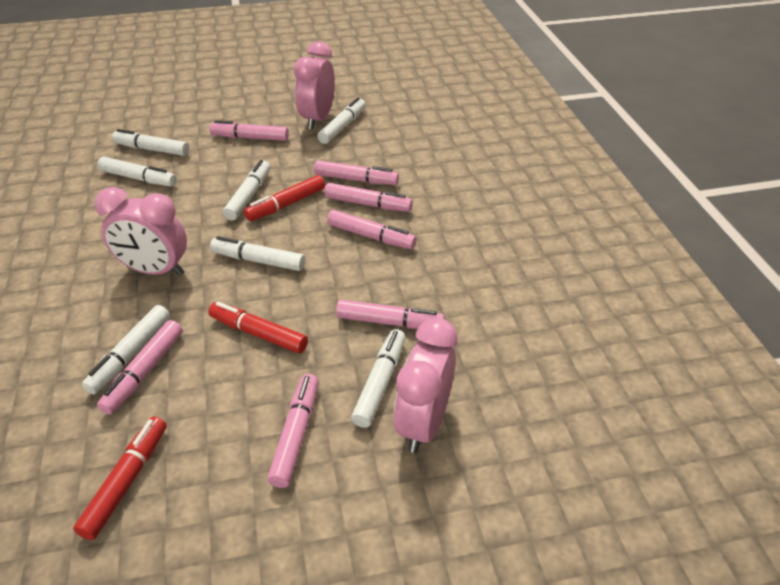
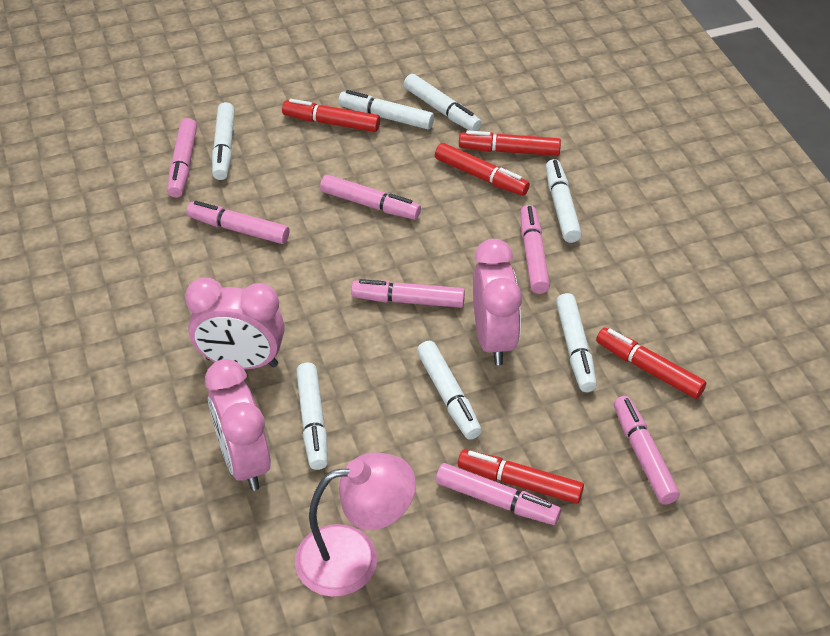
pink lamp: 0 -> 1
red marker: 3 -> 5

